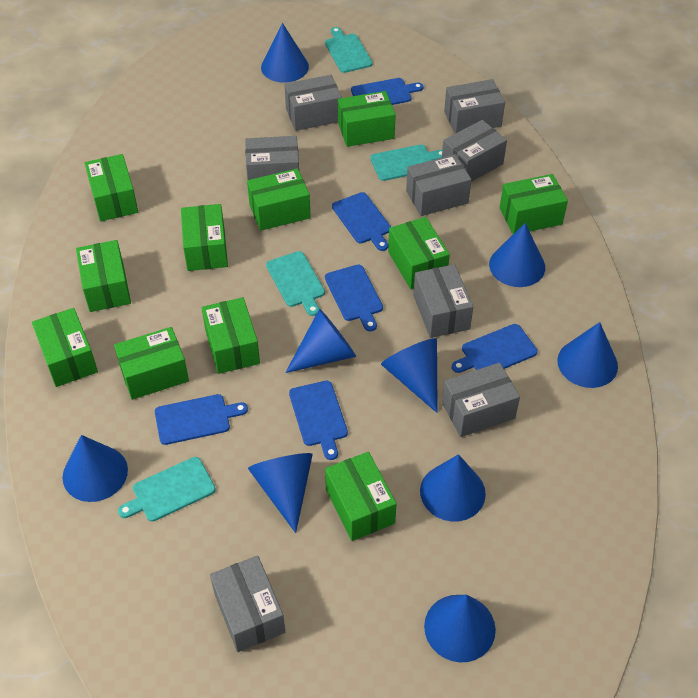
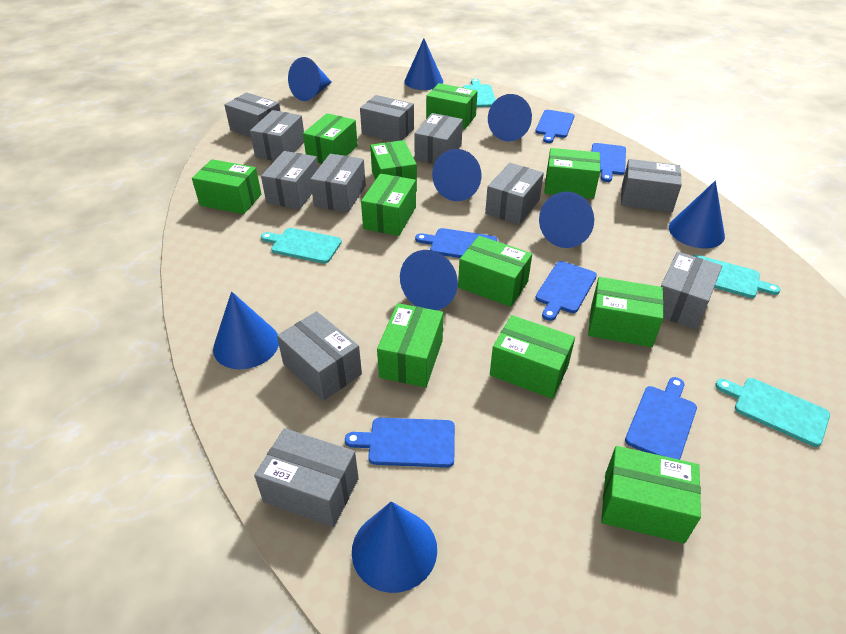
grey box: 8 -> 11

